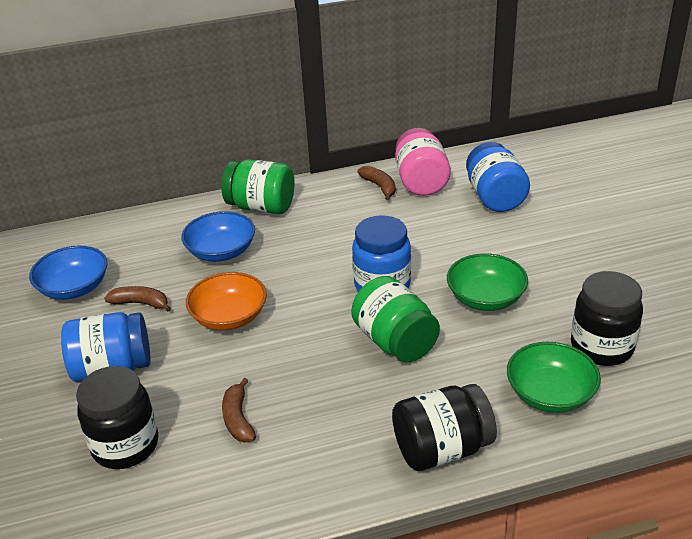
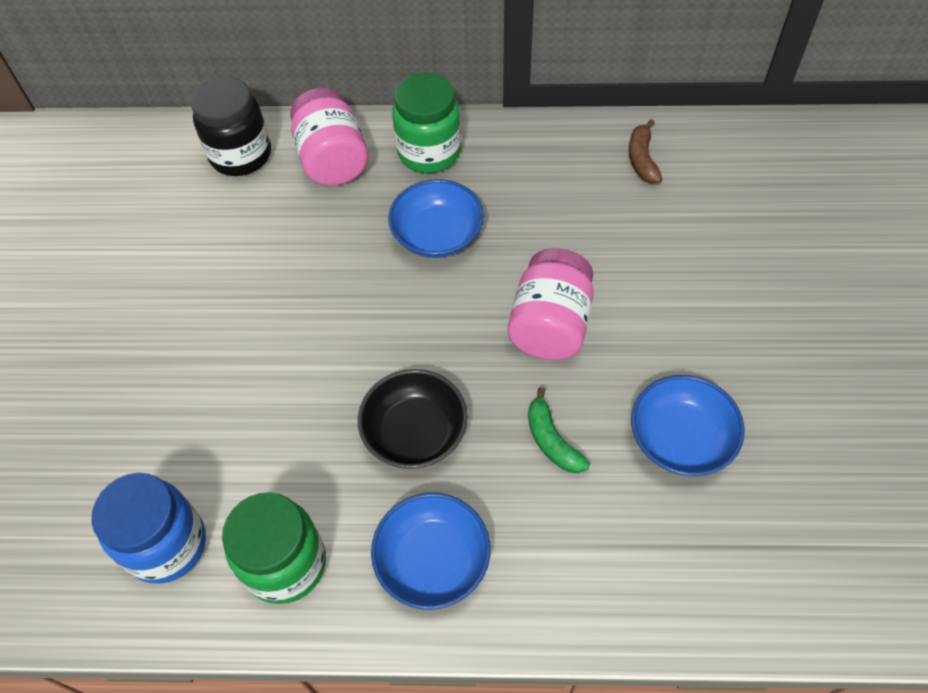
black bowl: 0 -> 1
black jar: 3 -> 1
blue bowl: 2 -> 3
blue jar: 3 -> 1
brown banana: 3 -> 1
green banana: 0 -> 1
green bowl: 2 -> 0
orange bowl: 1 -> 0
pink jar: 1 -> 2

